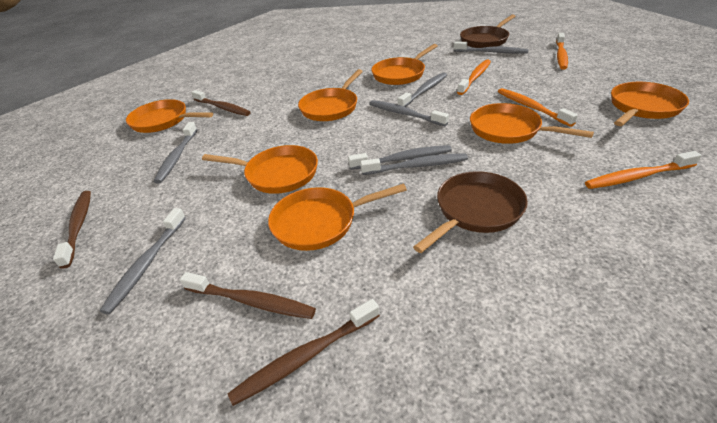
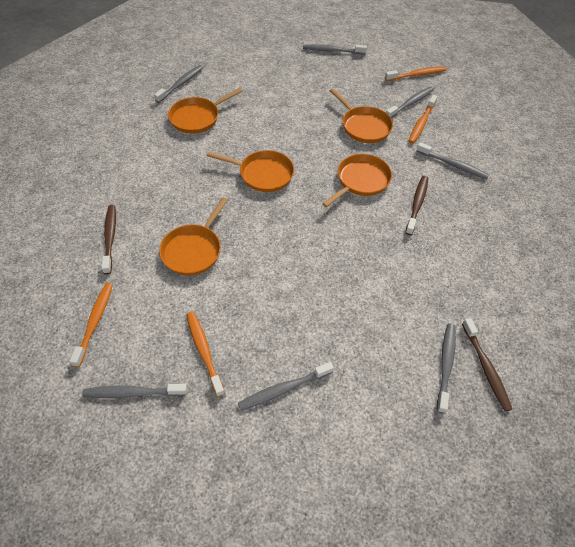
brown pan: 2 -> 0
brown toothbrush: 4 -> 3
orange pan: 7 -> 5

